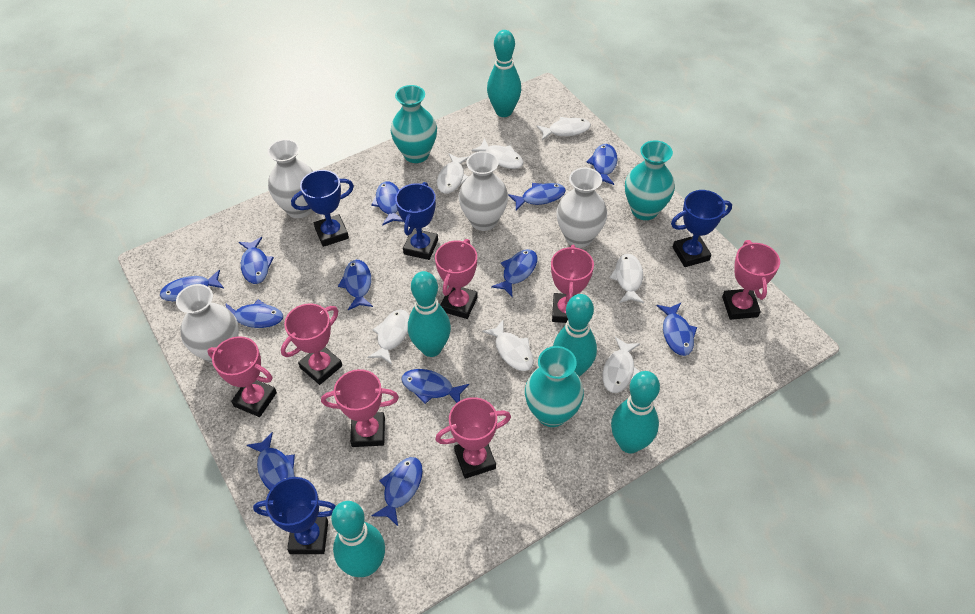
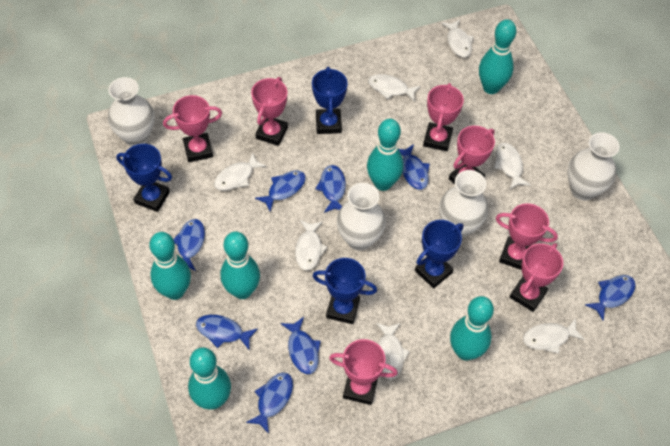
blue fish: 12 -> 8
turquoise bowling pin: 5 -> 6
turquoise vase: 3 -> 0

